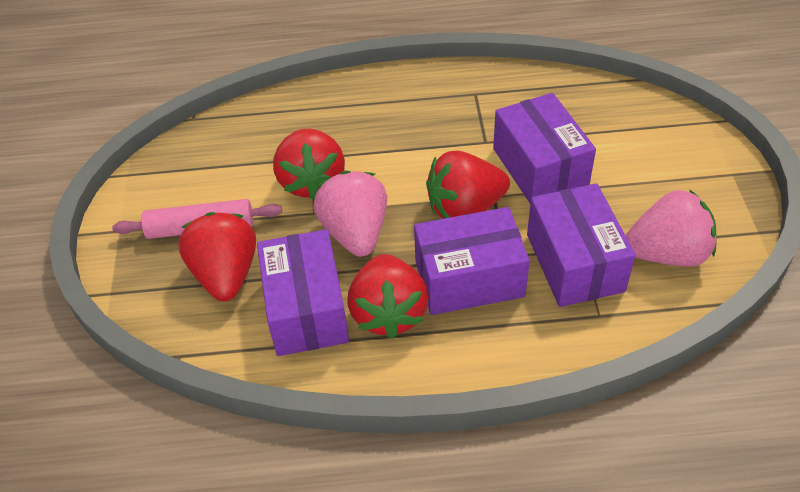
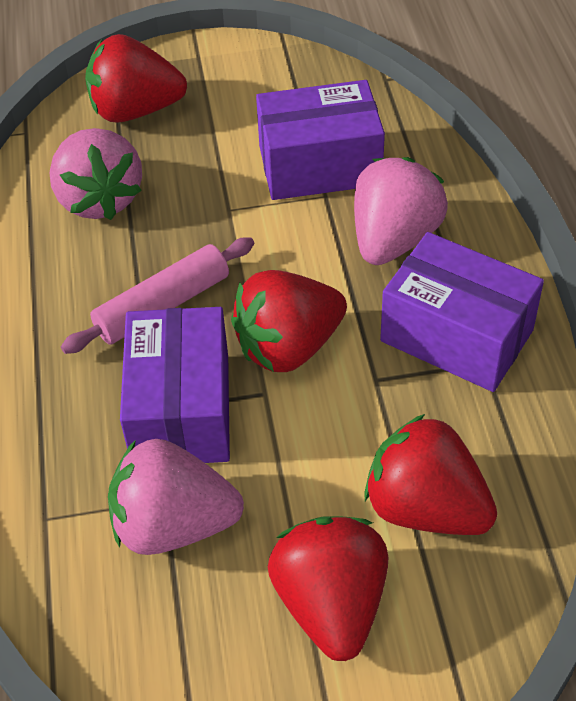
pink strawberry: 2 -> 3
purple box: 4 -> 3

